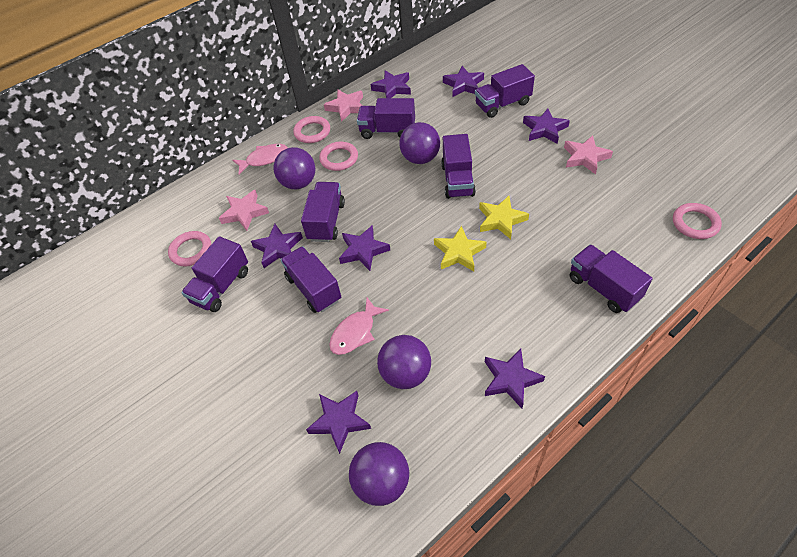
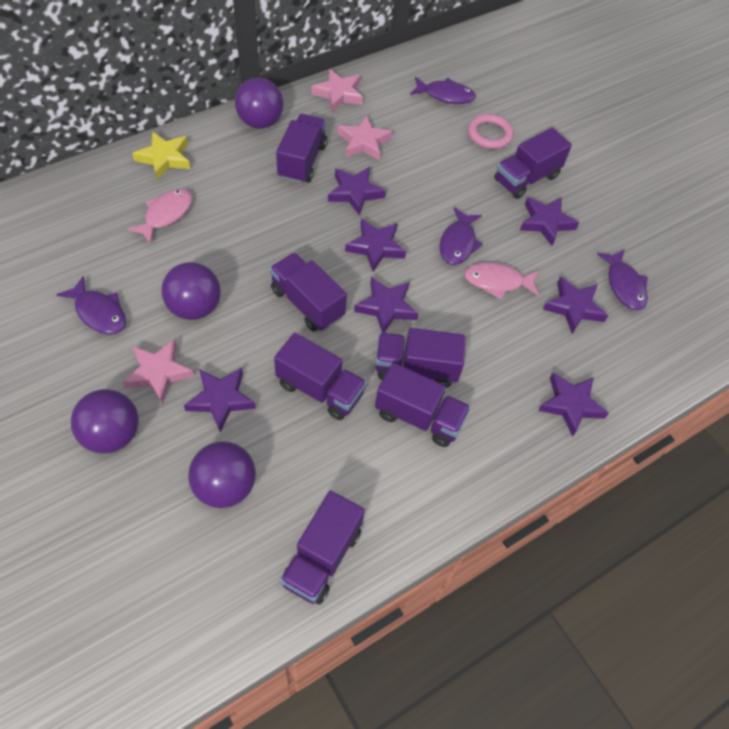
pink ring: 4 -> 1
purple fish: 0 -> 4
yellow star: 2 -> 1

